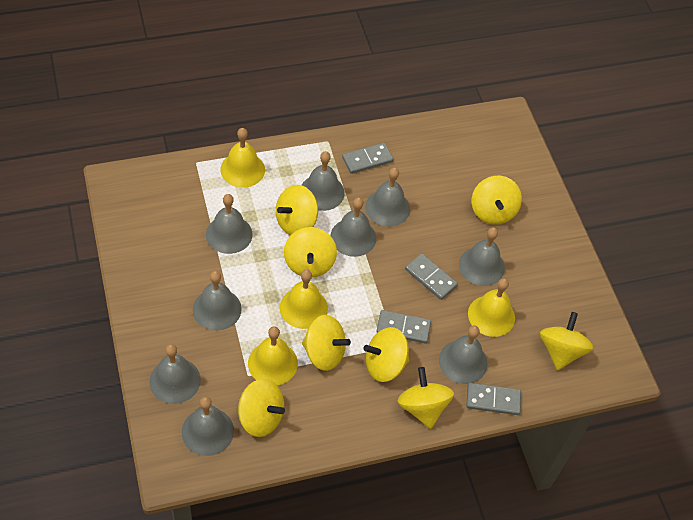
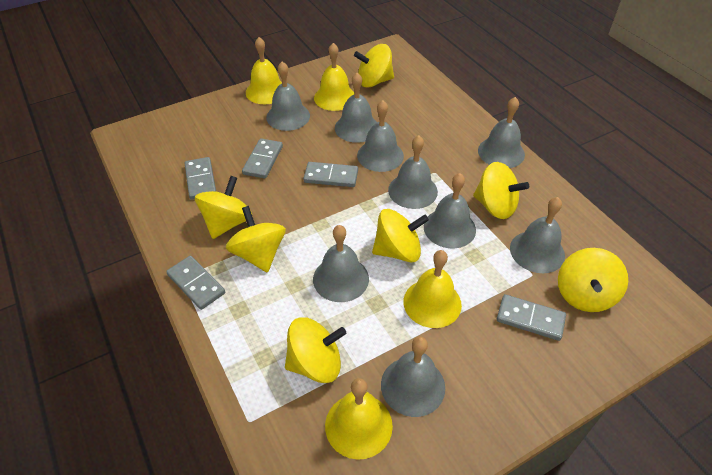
grey domino: 4 -> 5
yellow spinning top: 8 -> 7

